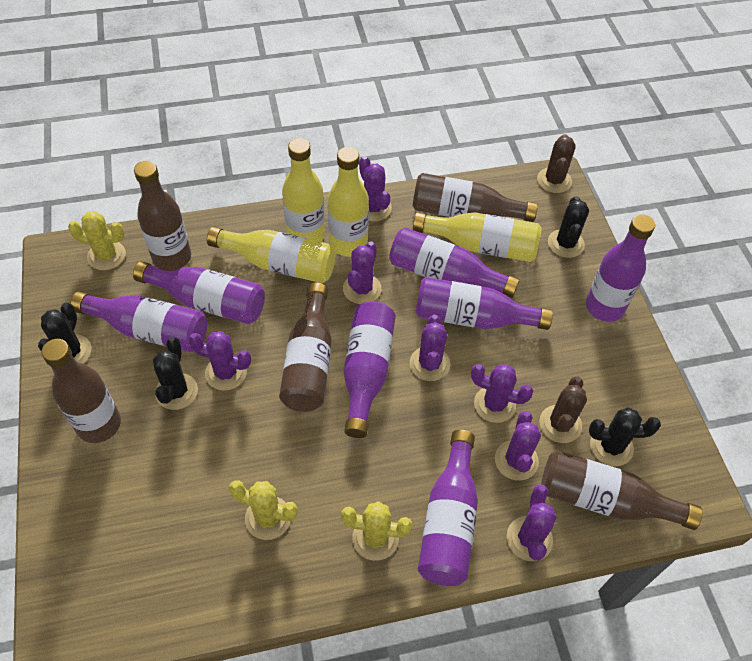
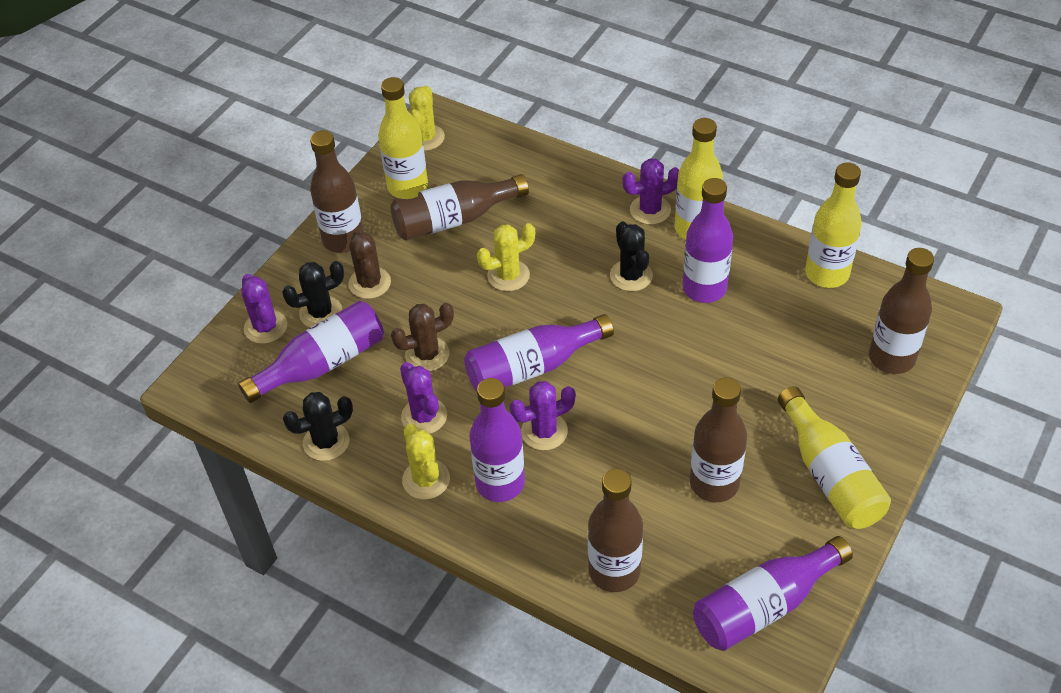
black cactus: 4 -> 3
purple bottle: 7 -> 5
purple cactus: 7 -> 4

